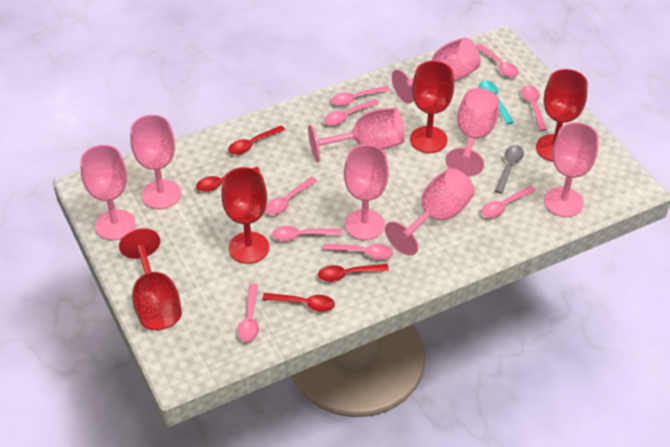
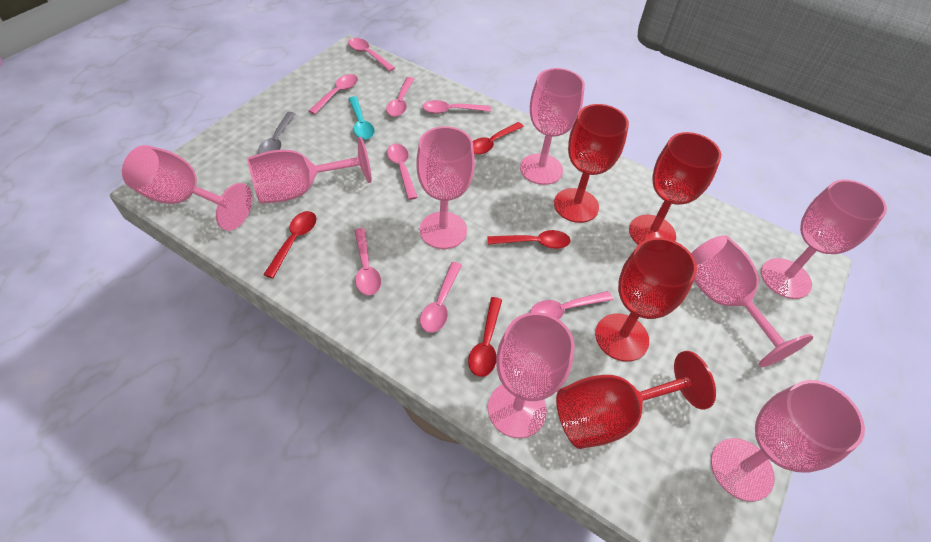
pink spoon: 9 -> 8

